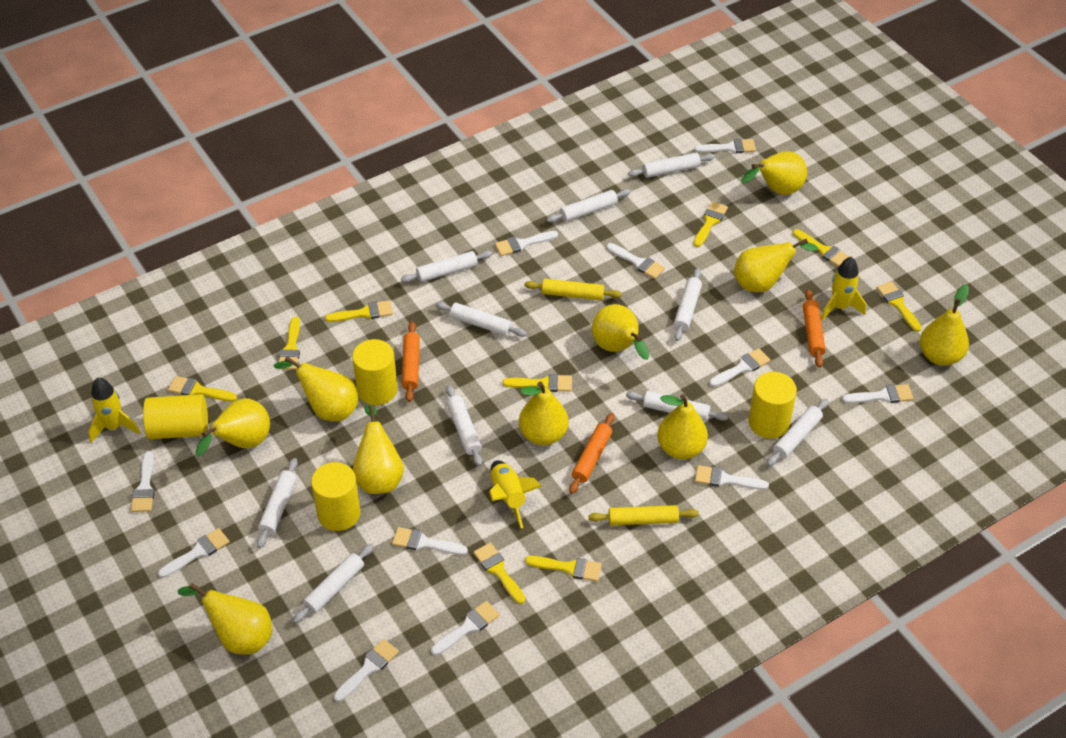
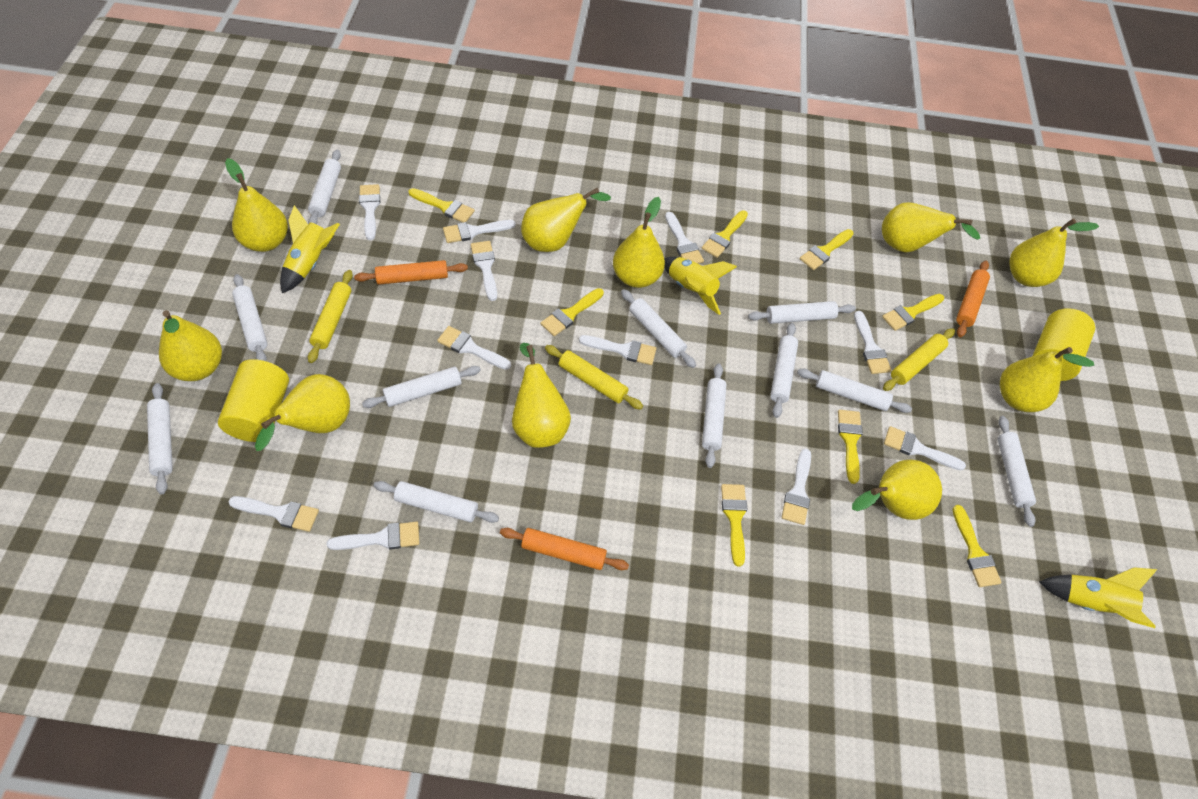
white rolling pin: 10 -> 11
yellow brush: 9 -> 8
yellow cylinder: 4 -> 2
yellow rolling pin: 2 -> 3

